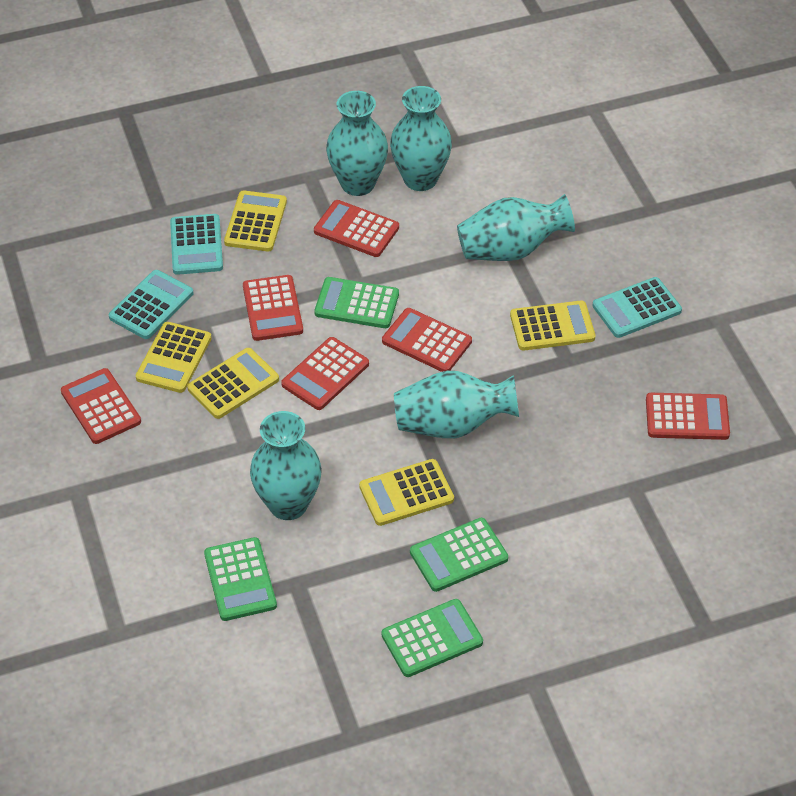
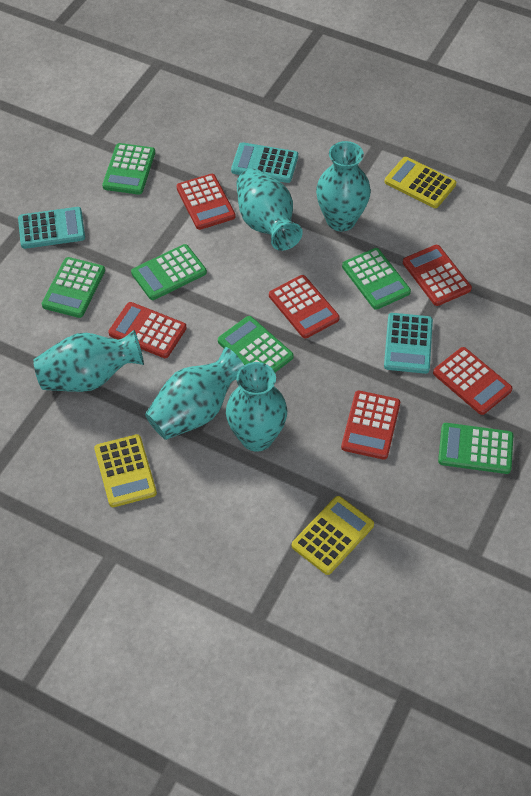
green calculator: 4 -> 6
yellow calculator: 5 -> 3

